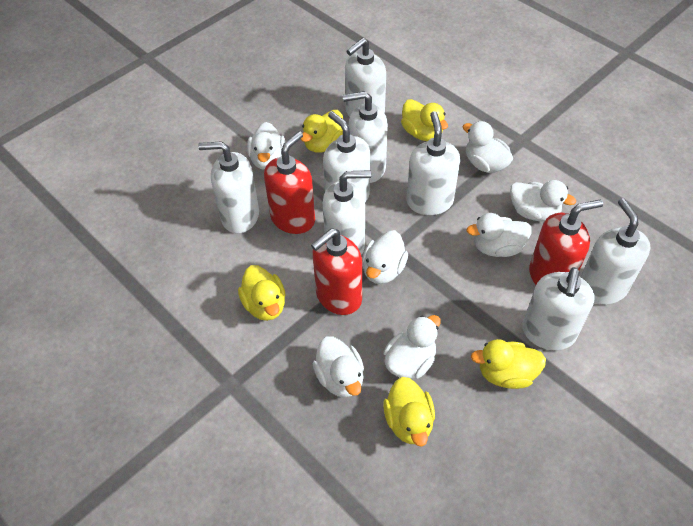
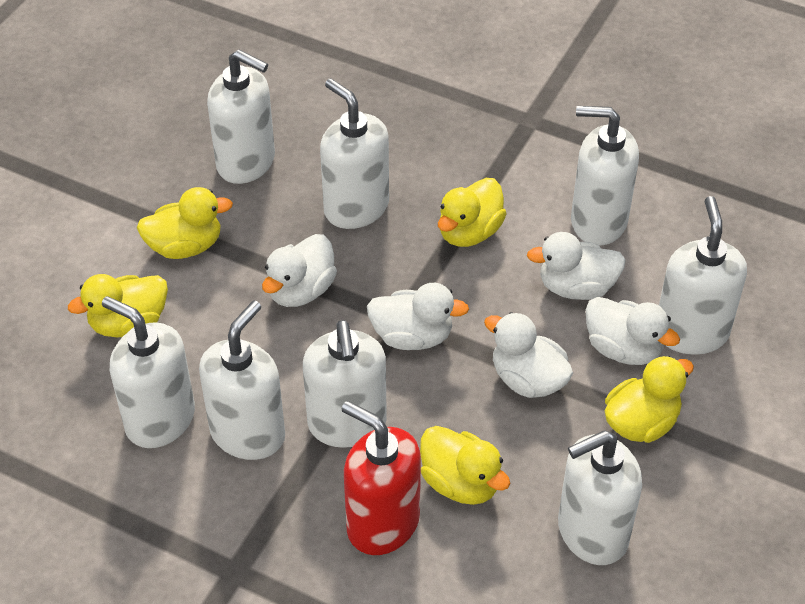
red soap dispenser: 3 -> 1
white duck: 7 -> 5

